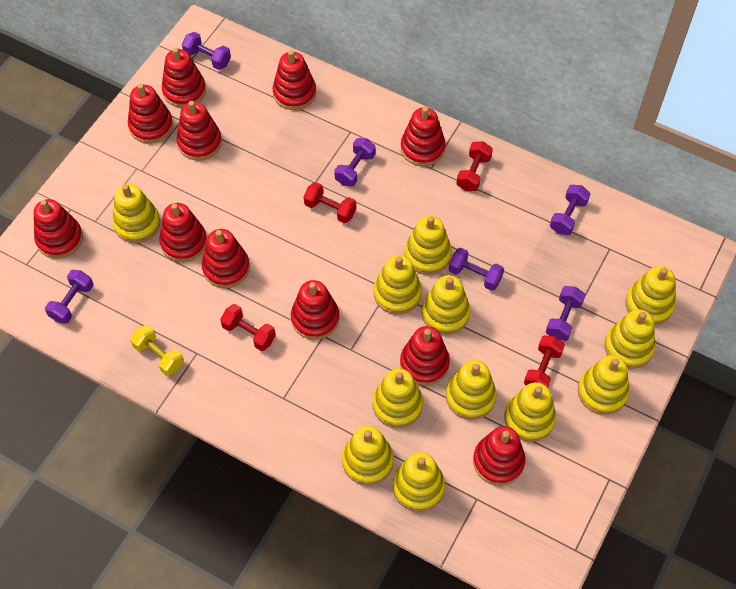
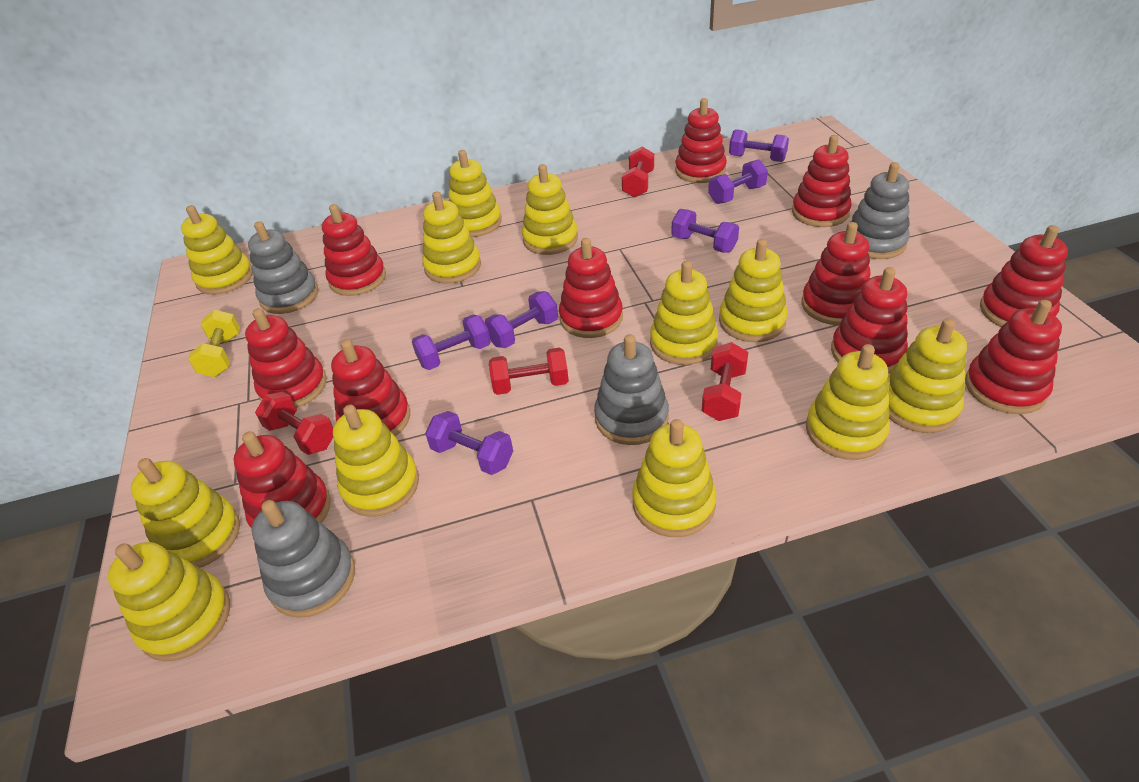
grey stacking toy: 0 -> 4

